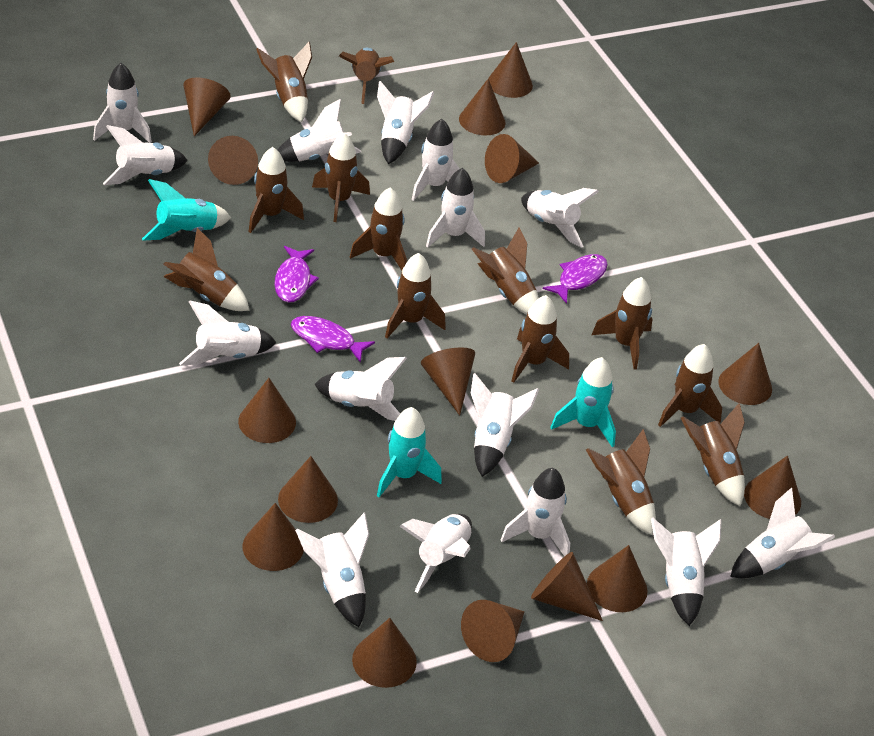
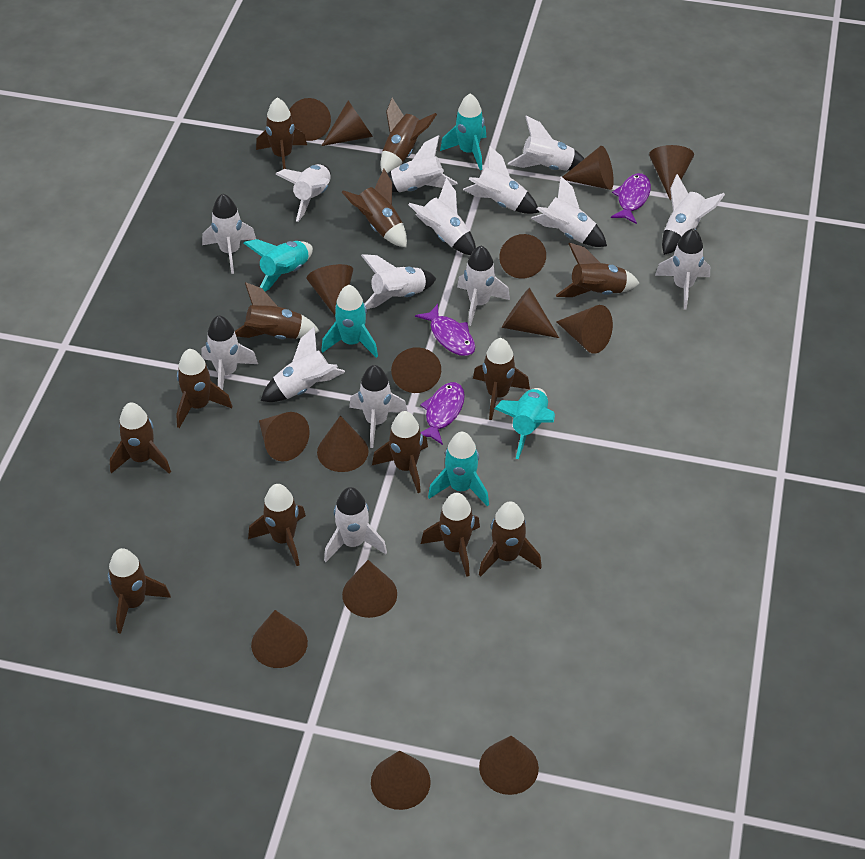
turquoise rocket: 3 -> 5

